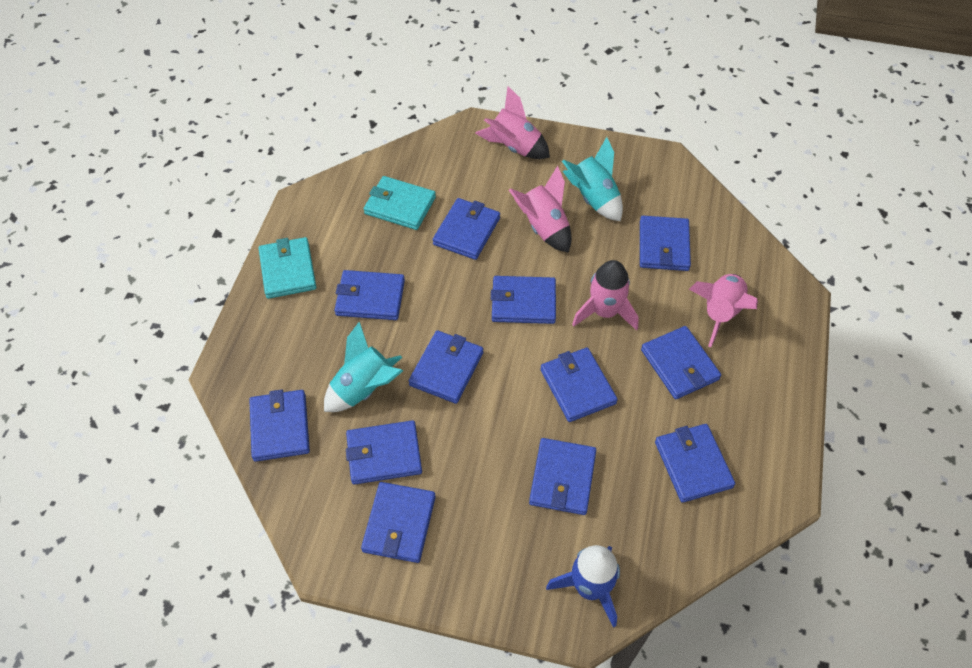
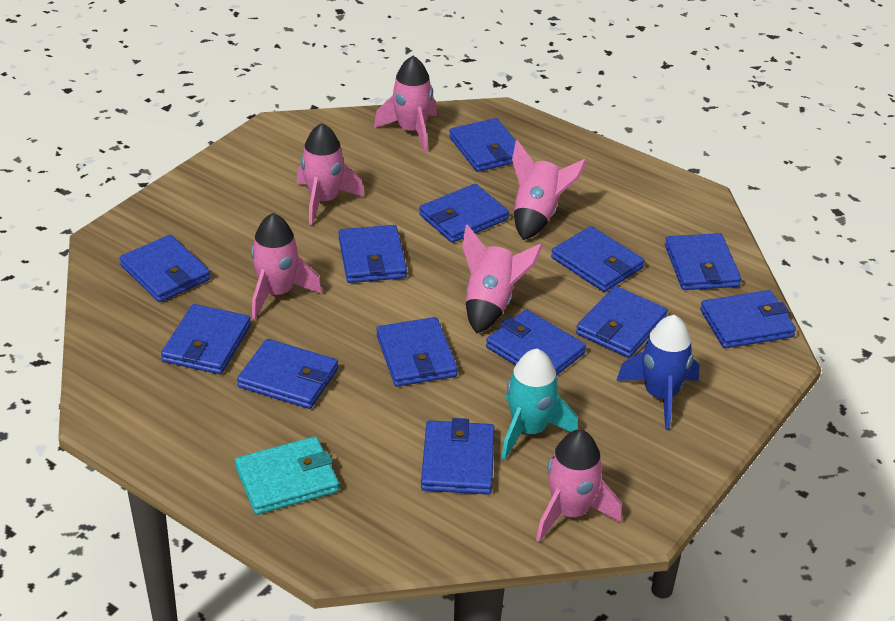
blue wallet: 12 -> 13
pink rocket: 4 -> 6
turquoise rocket: 2 -> 1
turquoise wallet: 2 -> 1

